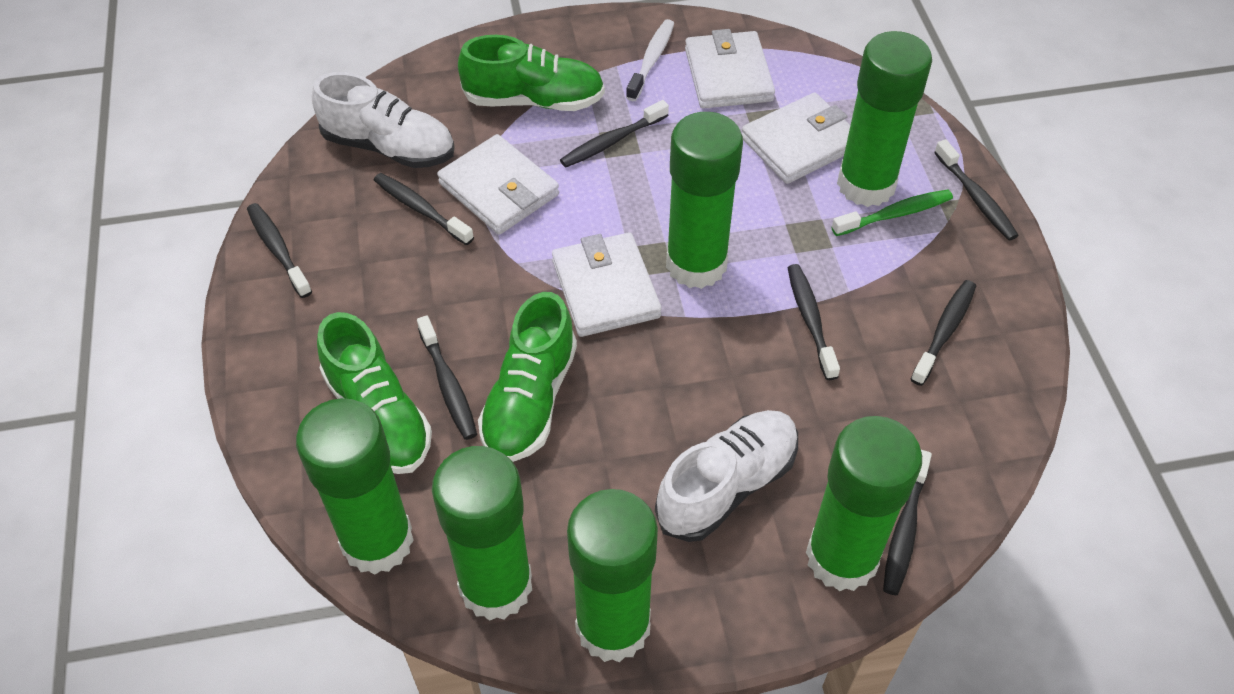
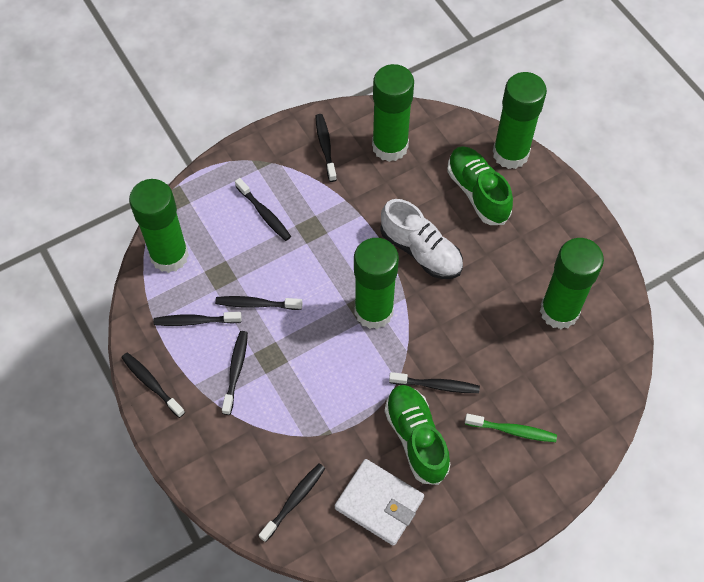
green glue stick: 6 -> 5
green shoe: 3 -> 2
white shoe: 2 -> 1
white toothbrush: 1 -> 0
white wallet: 4 -> 1

